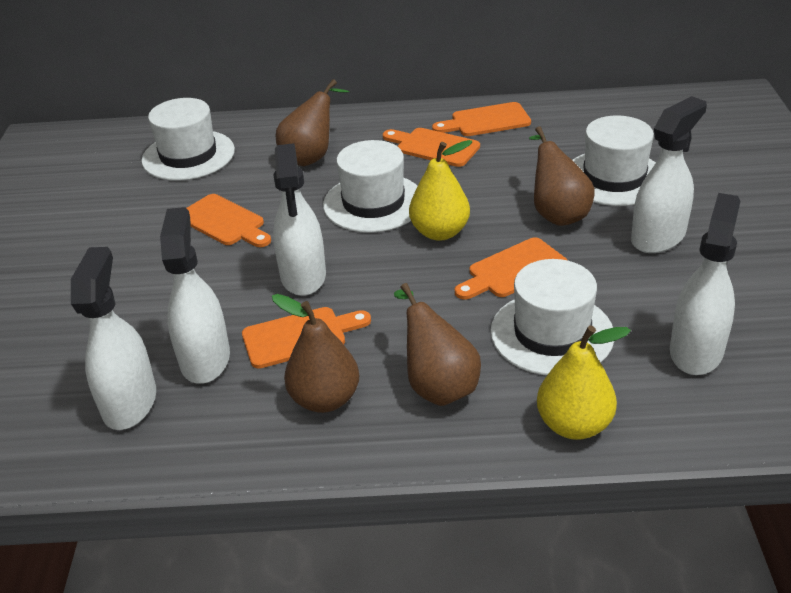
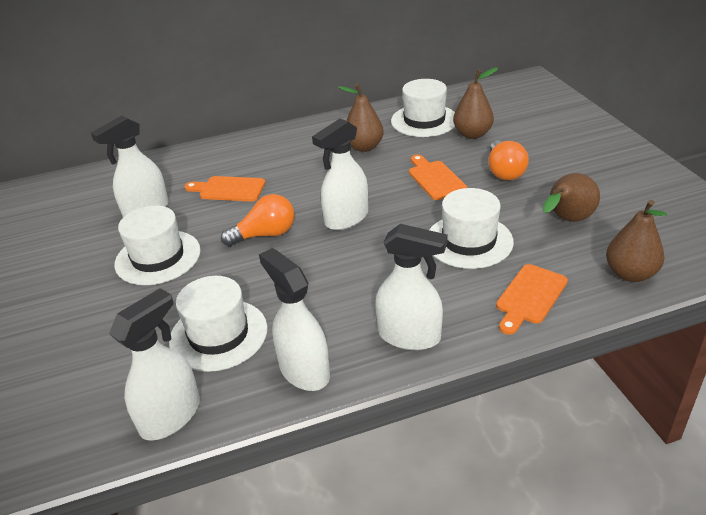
orange cutting board: 5 -> 3
orange light bulb: 0 -> 2
yellow pear: 2 -> 0

